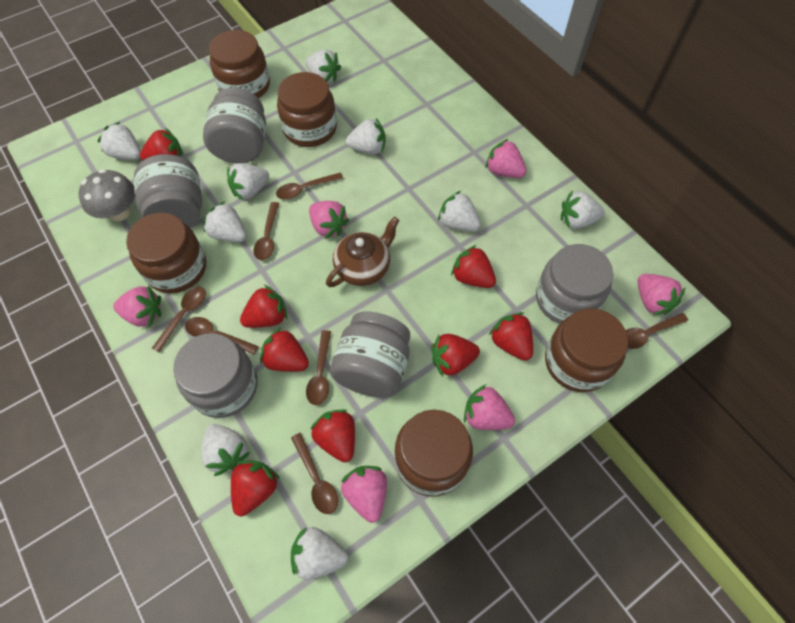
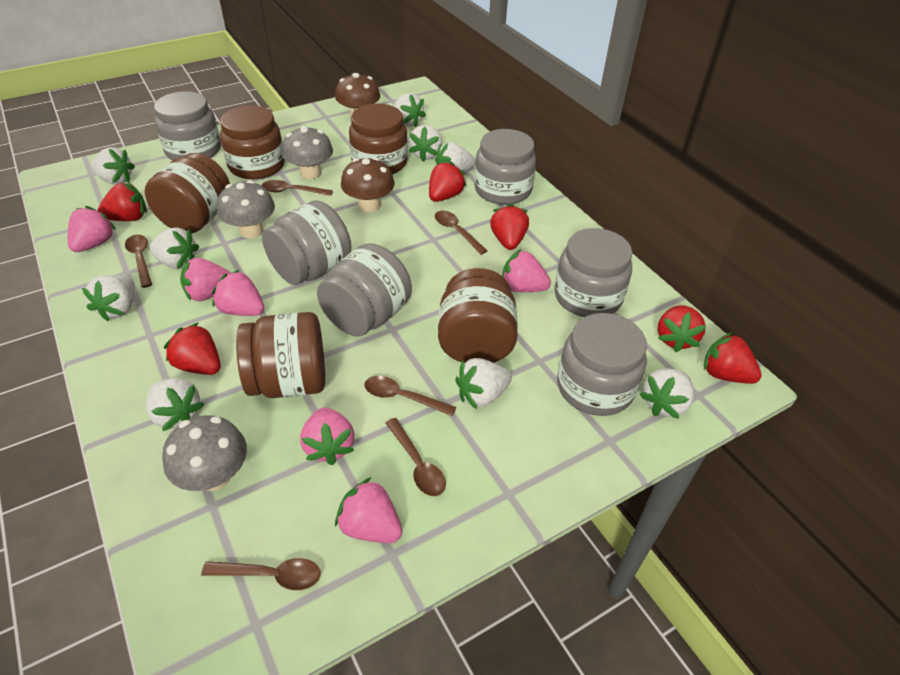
brown mushroom: 0 -> 2
brown spoon: 7 -> 6
brown teapot: 1 -> 0
grey jar: 5 -> 6
grey mushroom: 1 -> 3
red strawberry: 8 -> 6

